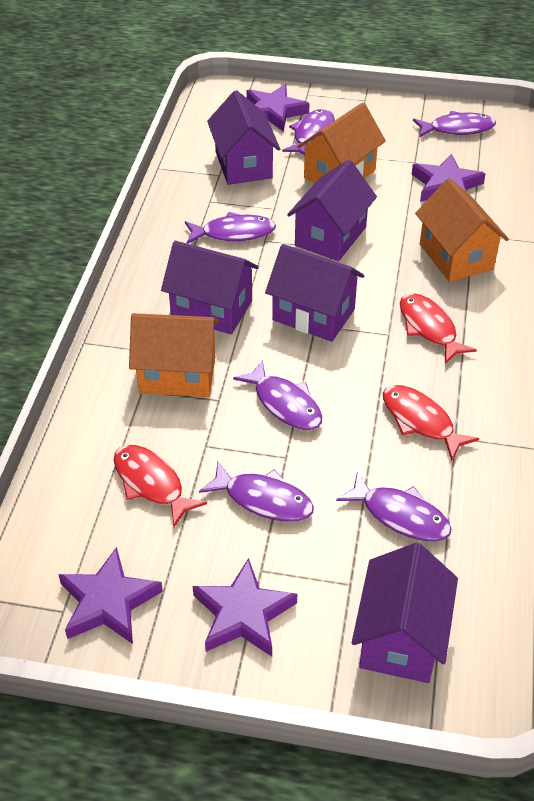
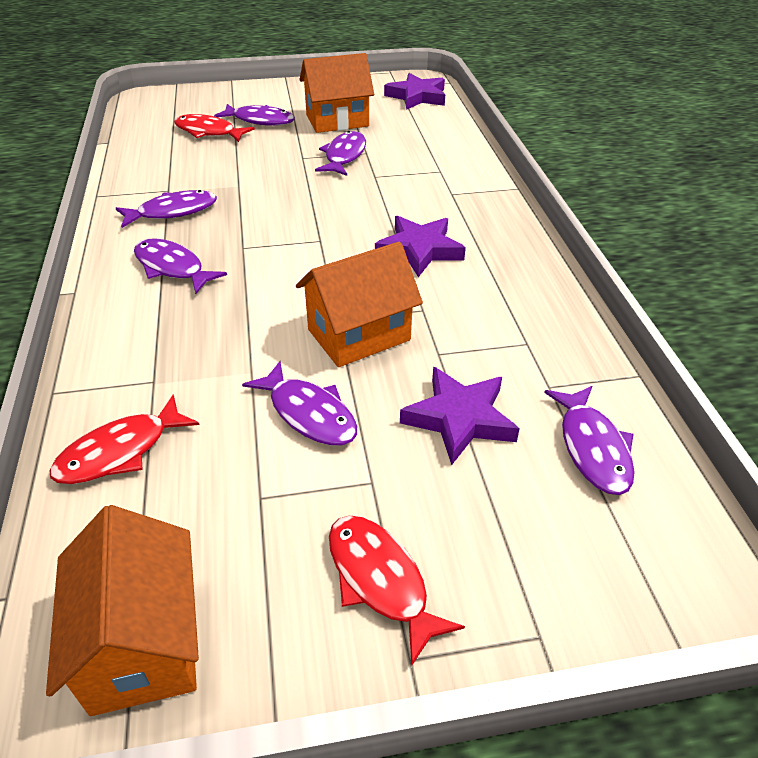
purple house: 5 -> 0
purple star: 4 -> 3

